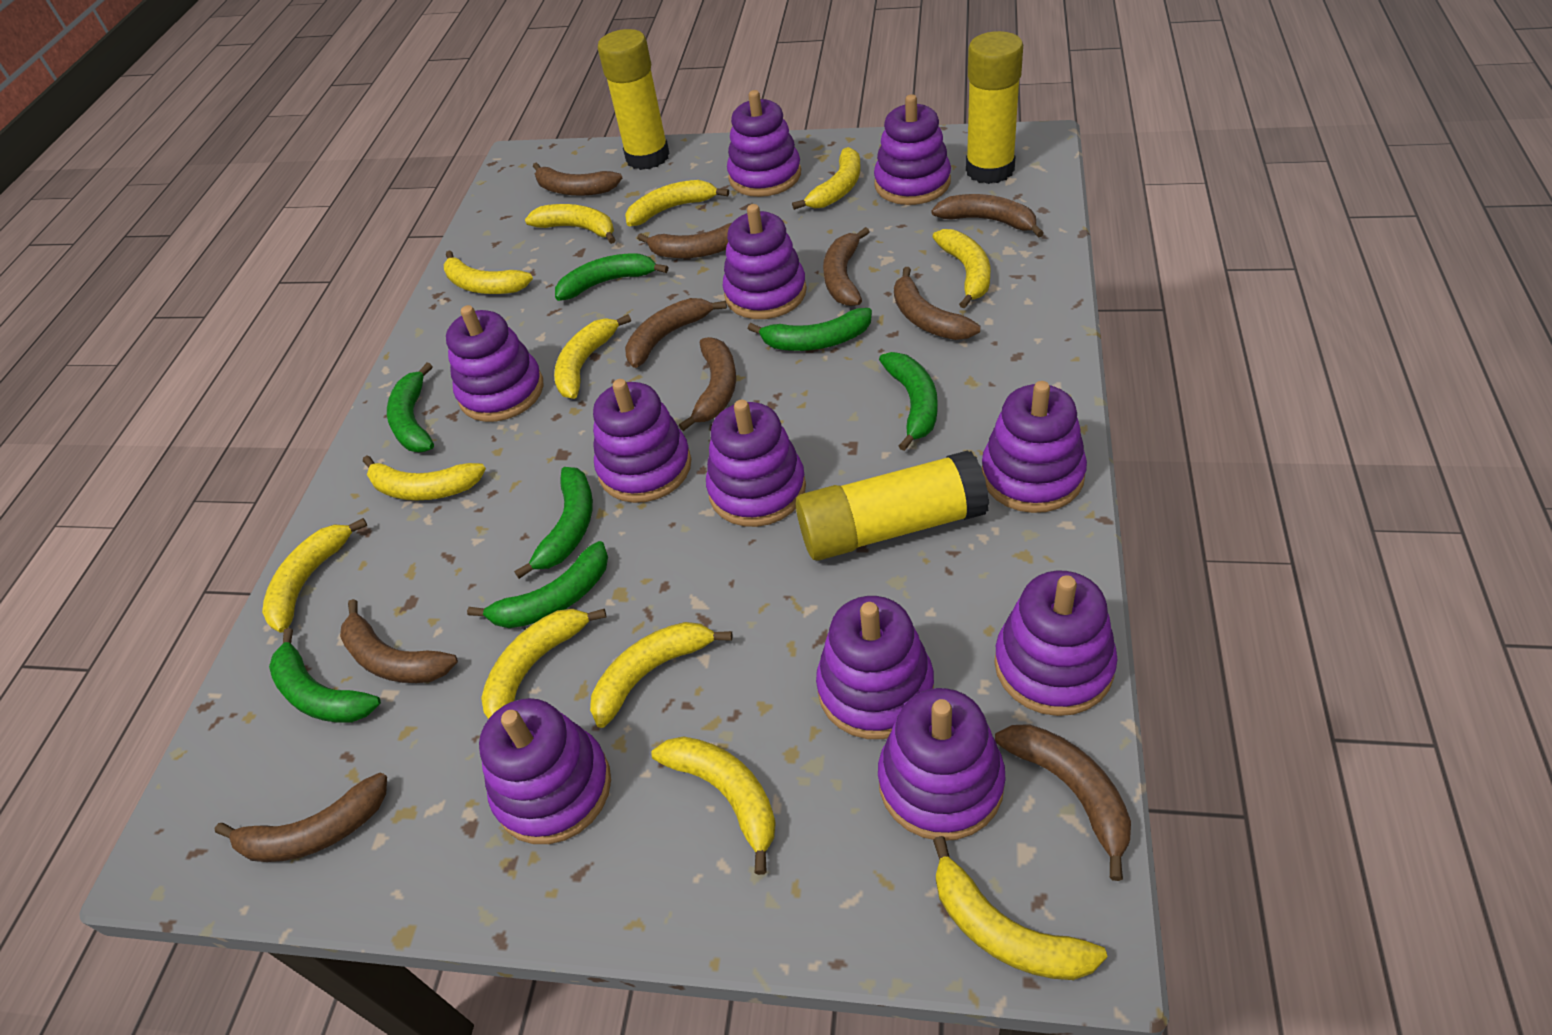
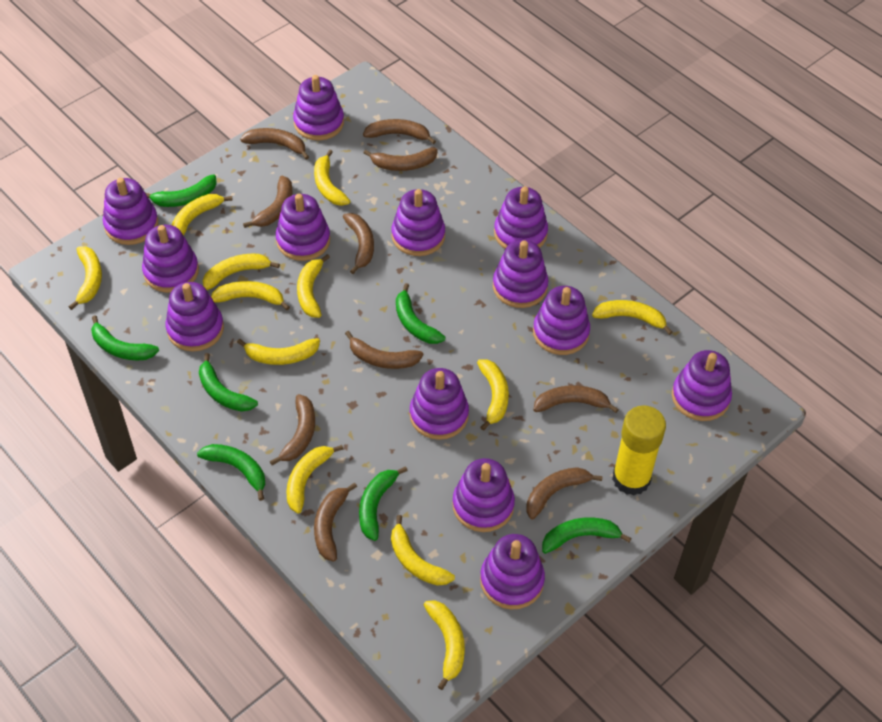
purple stacking toy: 11 -> 13
yellow glue stick: 3 -> 1

